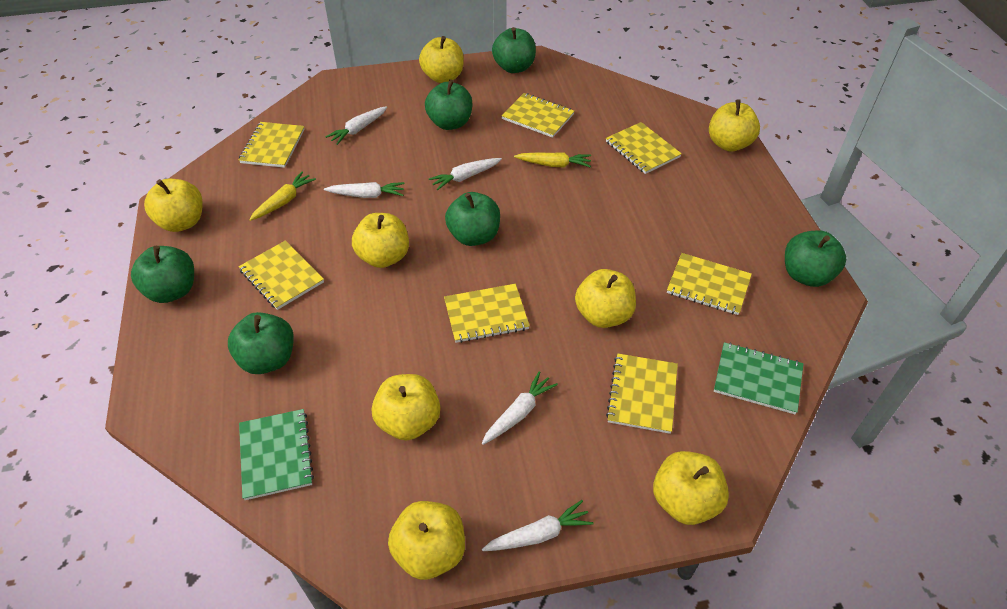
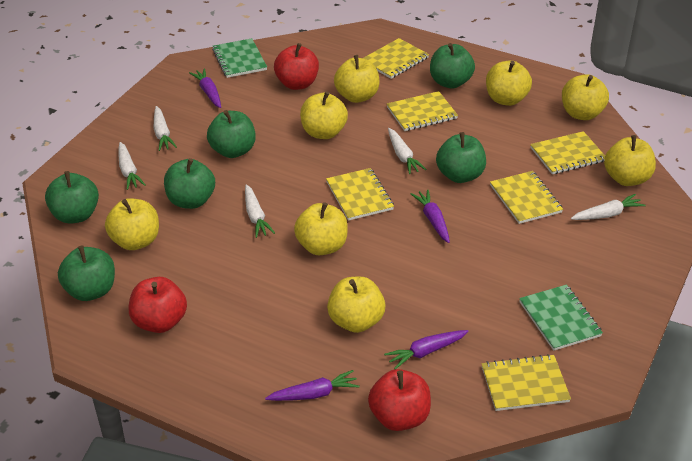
purple carrot: 0 -> 4
red apple: 0 -> 3
yellow carrot: 2 -> 0
yellow notebook: 7 -> 6

